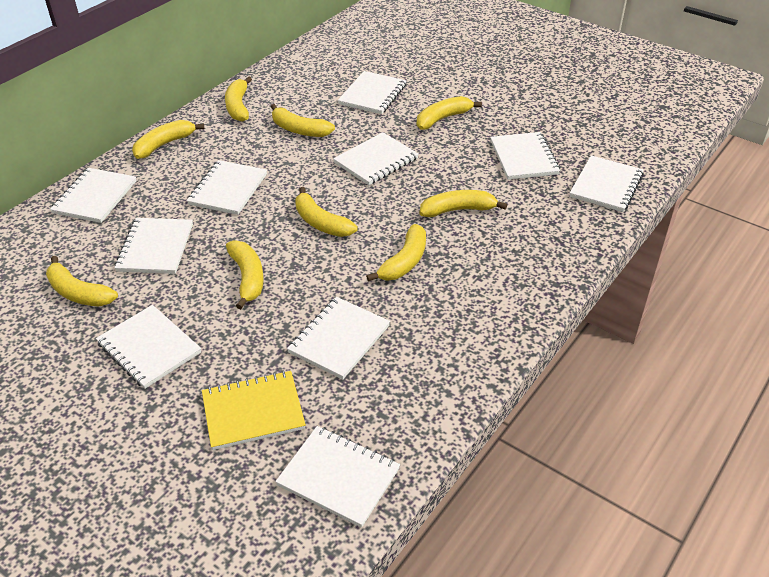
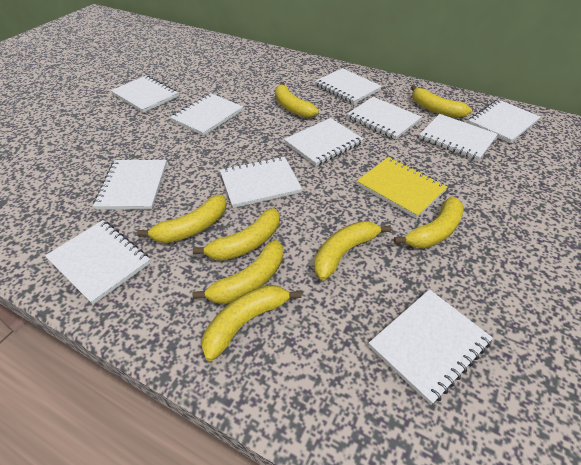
white notebook: 10 -> 11
yellow banana: 9 -> 8

